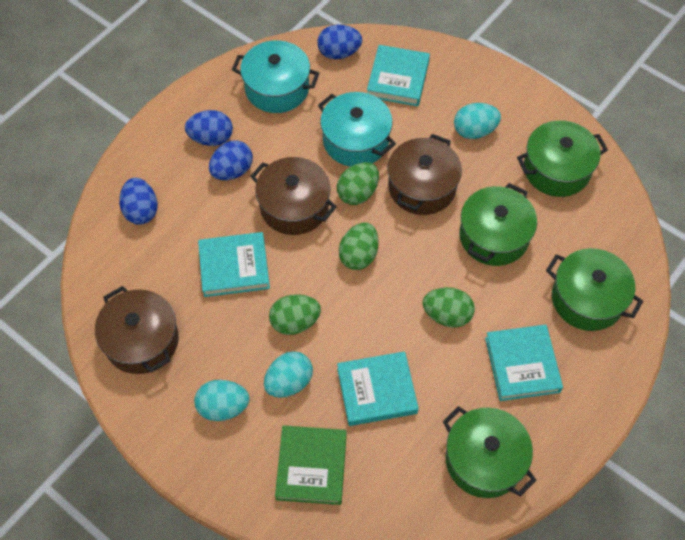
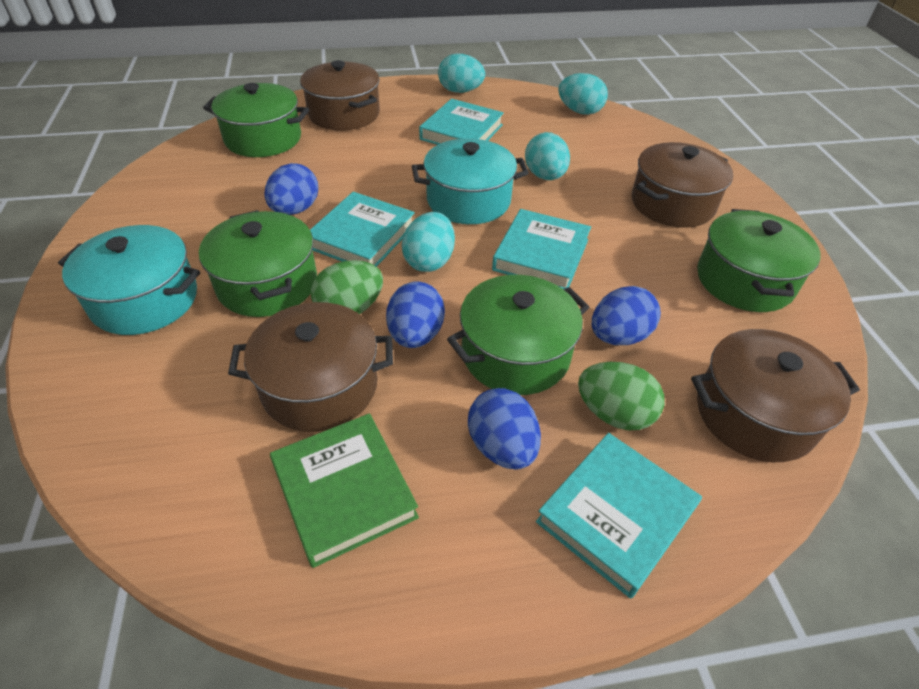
brown pot: 3 -> 4
green egg: 4 -> 2
turquoise egg: 3 -> 4

